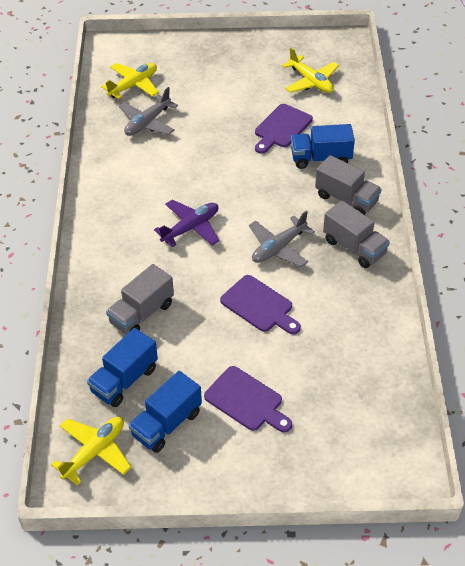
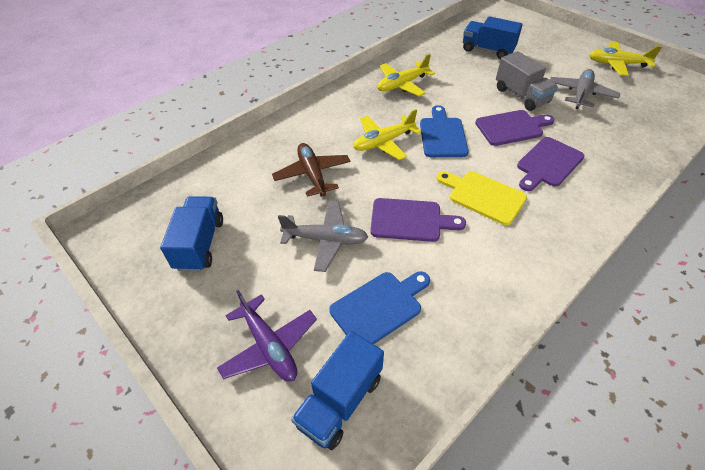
blue cutting board: 0 -> 2
brown plane: 0 -> 1
grey truck: 3 -> 1
yellow cutting board: 0 -> 1

